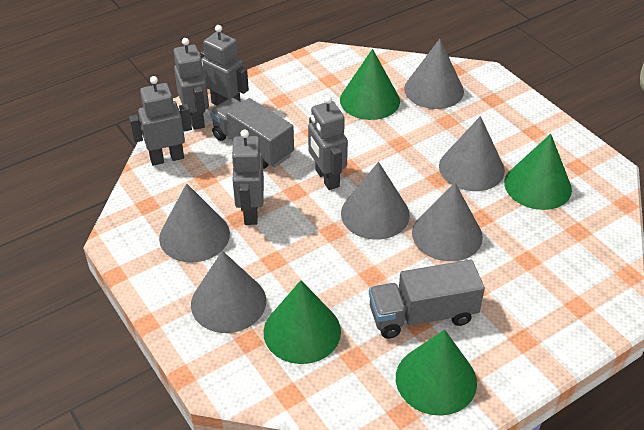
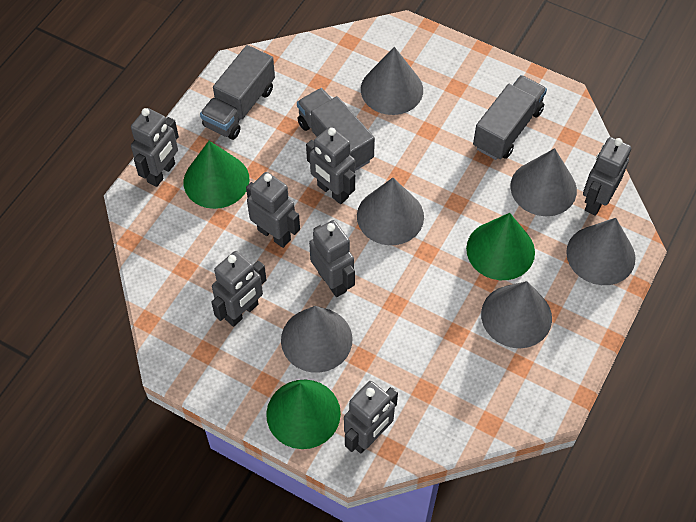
green cone: 4 -> 3
grey robot: 5 -> 7
grey truck: 2 -> 3

